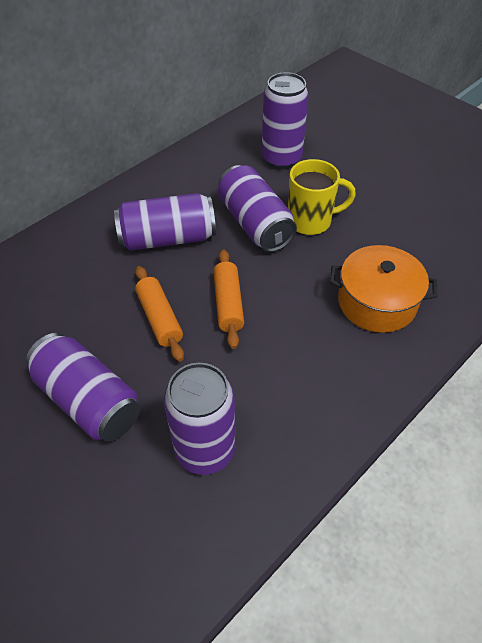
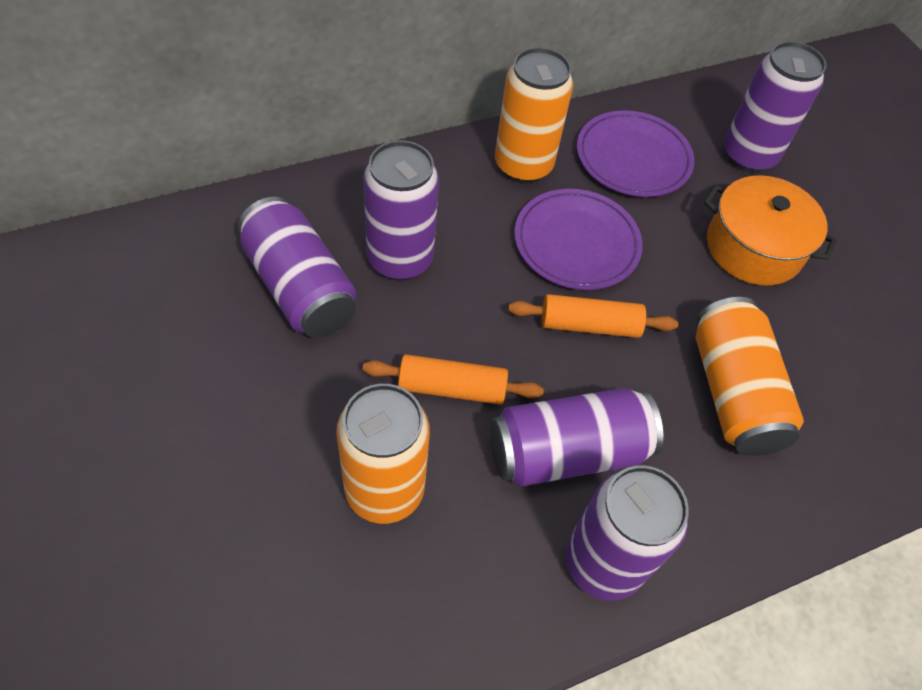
orange can: 0 -> 3
purple plate: 0 -> 2
yellow mug: 1 -> 0

